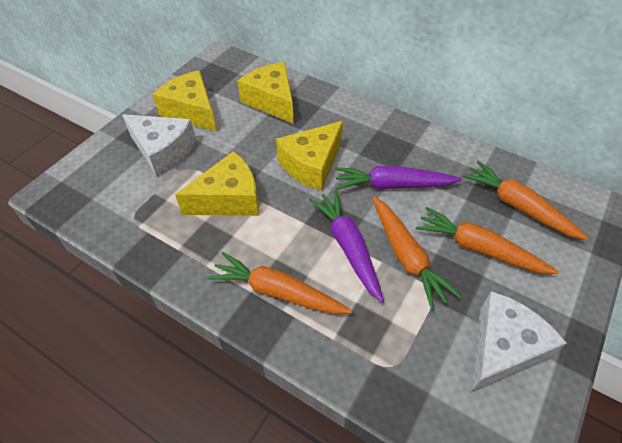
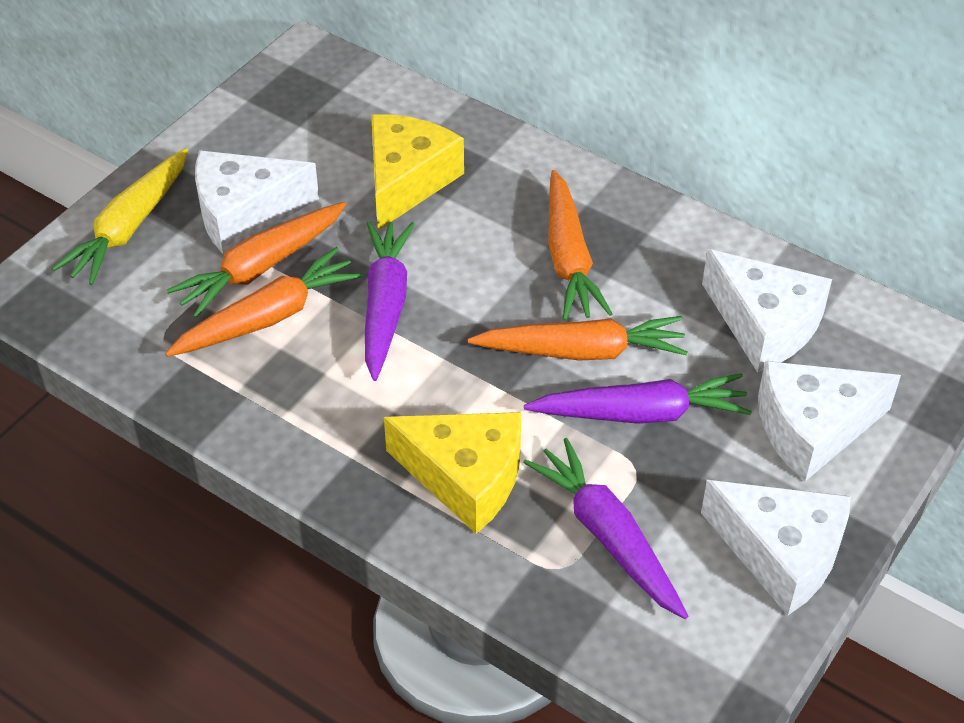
purple carrot: 2 -> 3
white cheese: 2 -> 4
yellow carrot: 0 -> 1
yellow cheese: 4 -> 2

